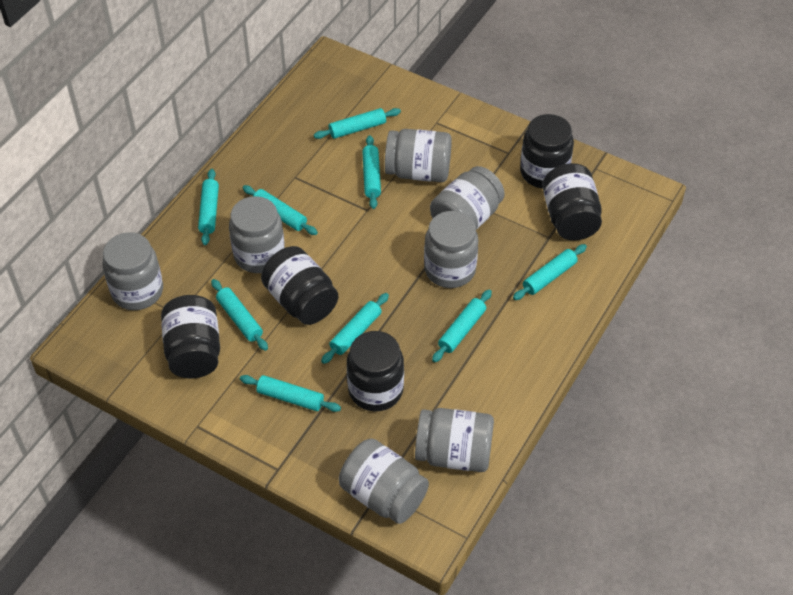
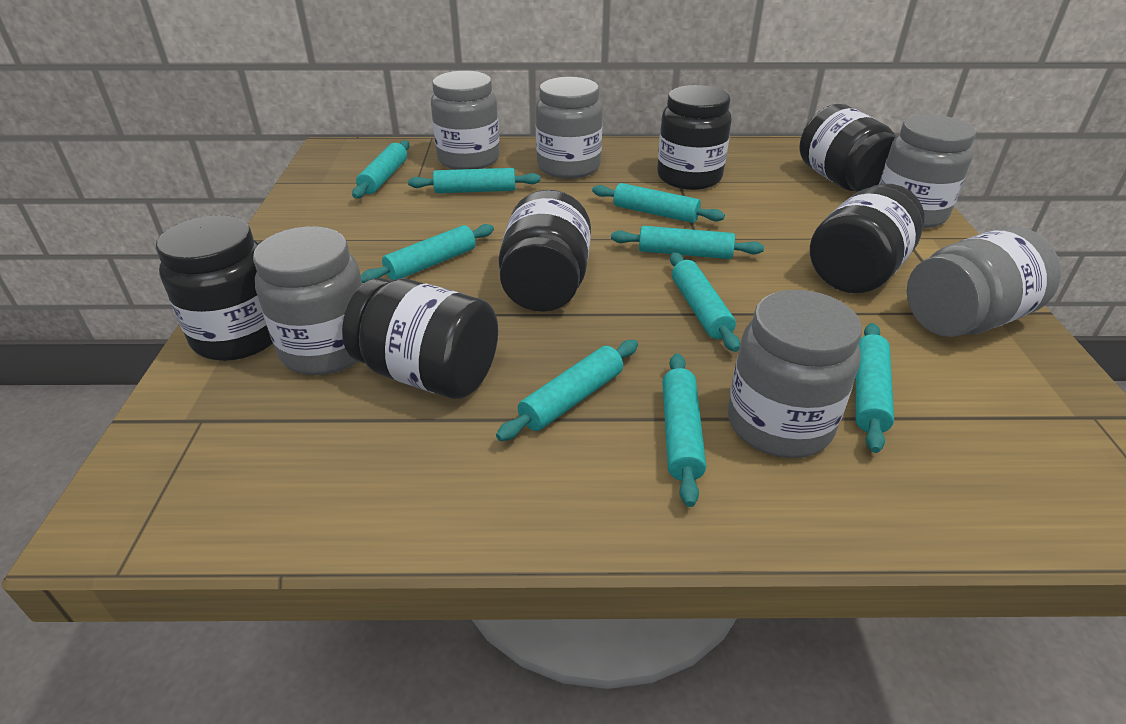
black jar: 5 -> 6
grey jar: 7 -> 6

